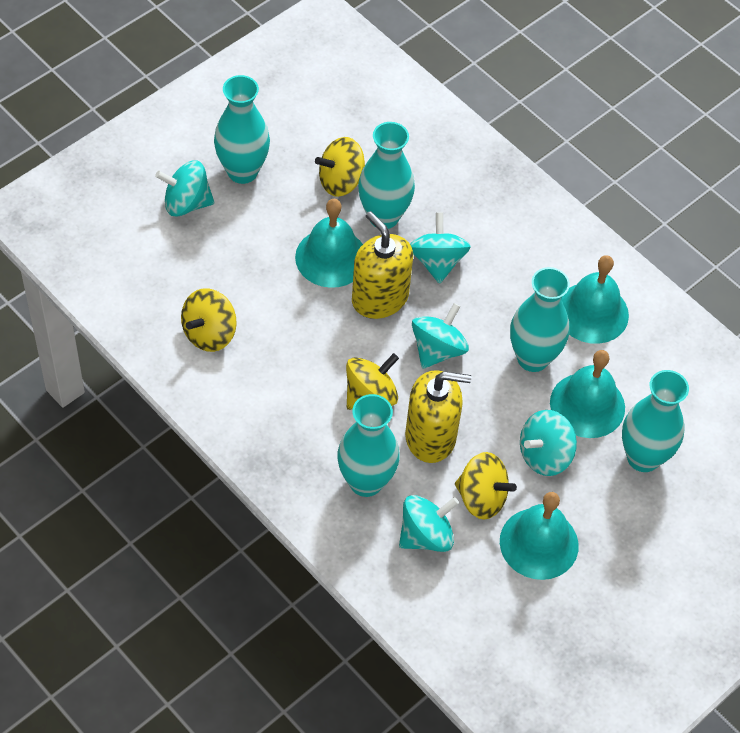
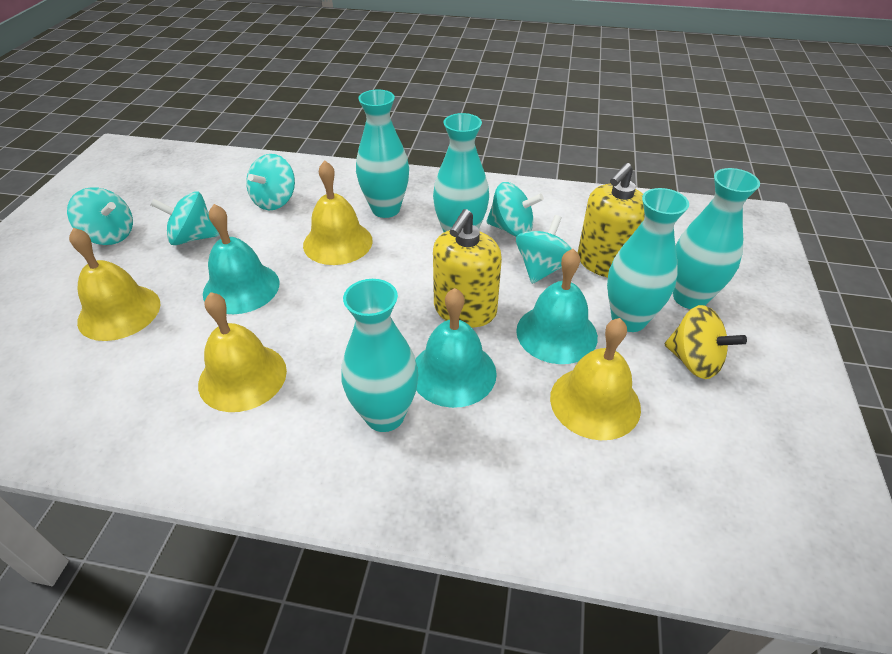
turquoise bell: 4 -> 3
yellow bell: 0 -> 4
yellow spinning top: 4 -> 1

